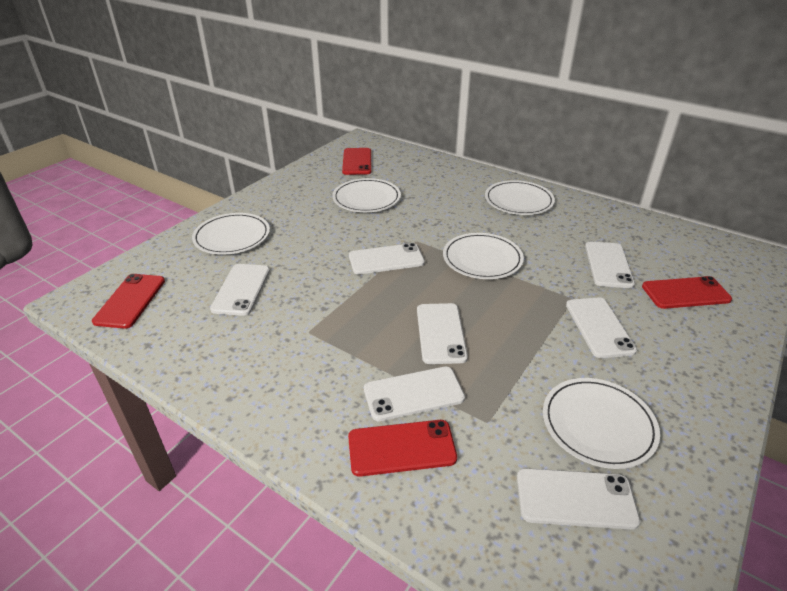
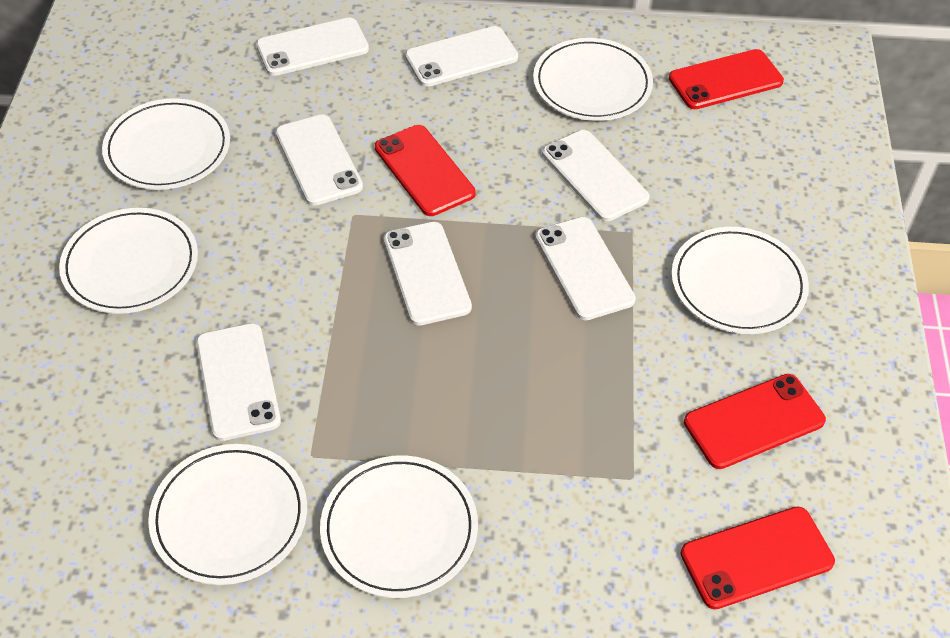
white plate: 5 -> 6

